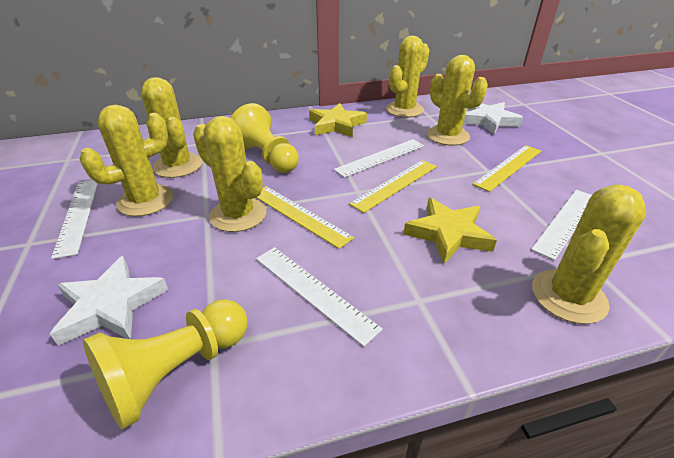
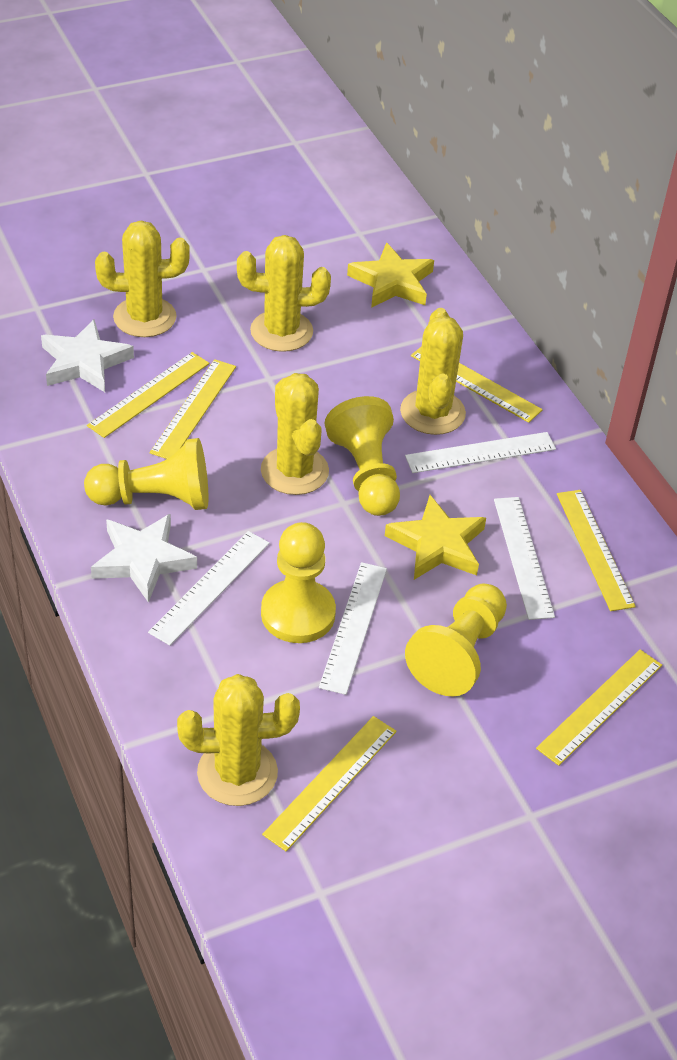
yellow cactus: 6 -> 5
yellow pawn: 2 -> 4
yellow ruler: 3 -> 6

